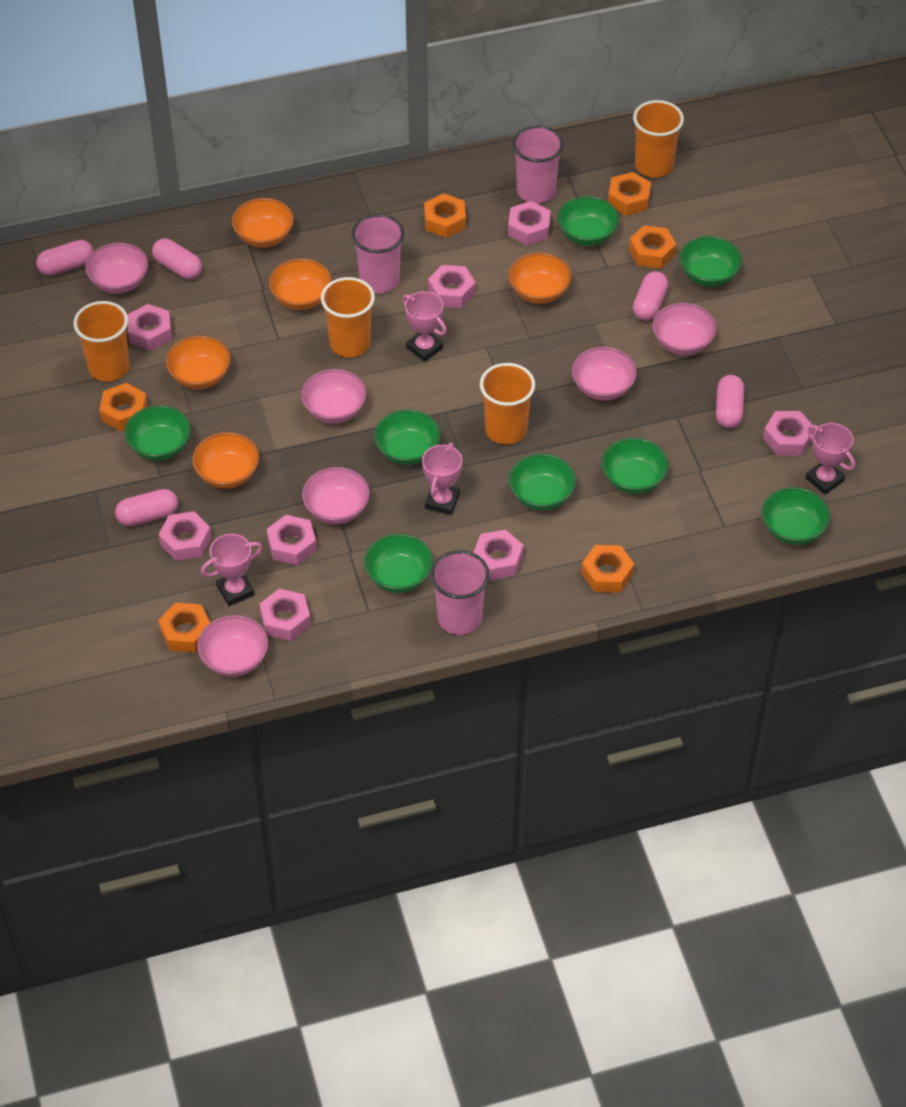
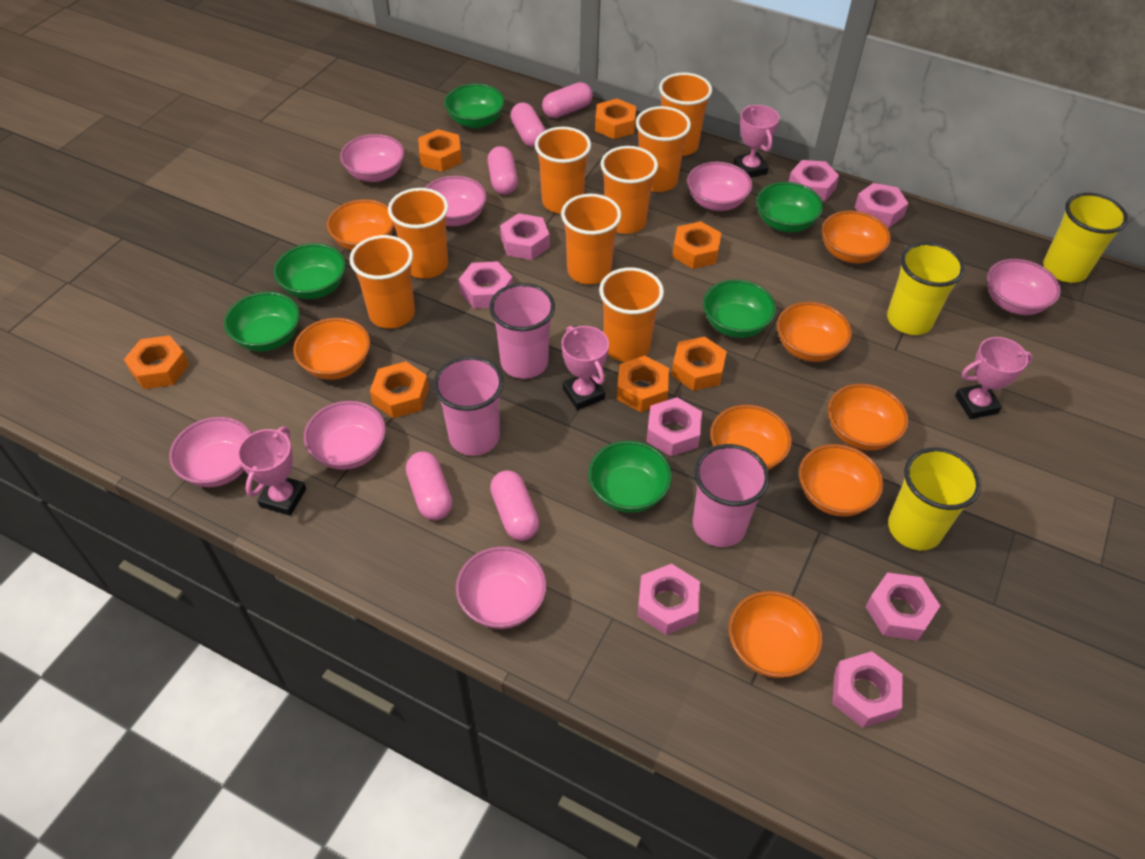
green bowl: 8 -> 6
orange bowl: 5 -> 8
orange cup: 4 -> 8
orange nut: 6 -> 7
pink bowl: 6 -> 7
yellow cup: 0 -> 3

